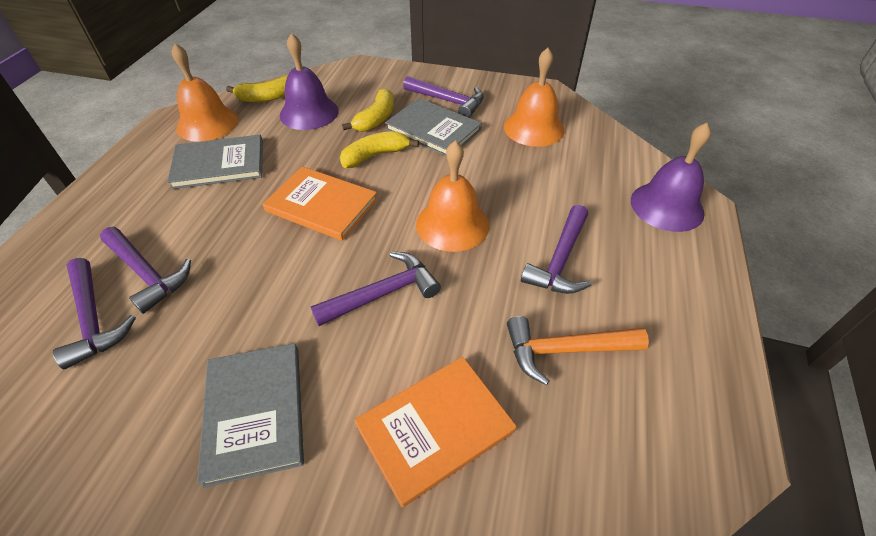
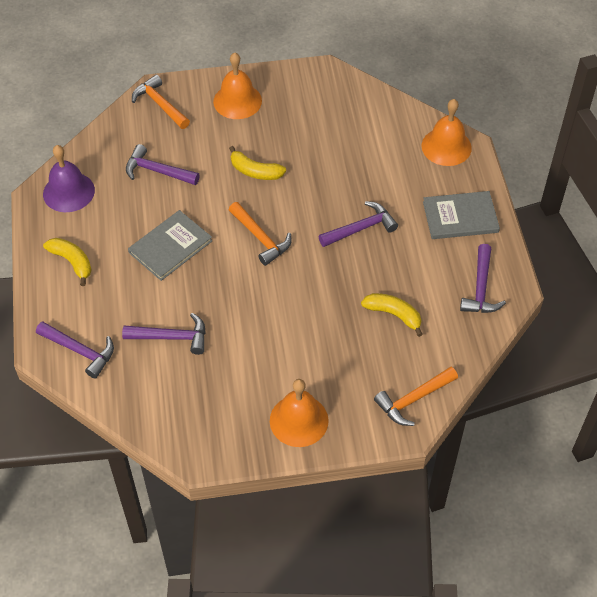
grey book: 3 -> 2
orange book: 2 -> 0
orange hammer: 1 -> 3
purple bell: 2 -> 1

